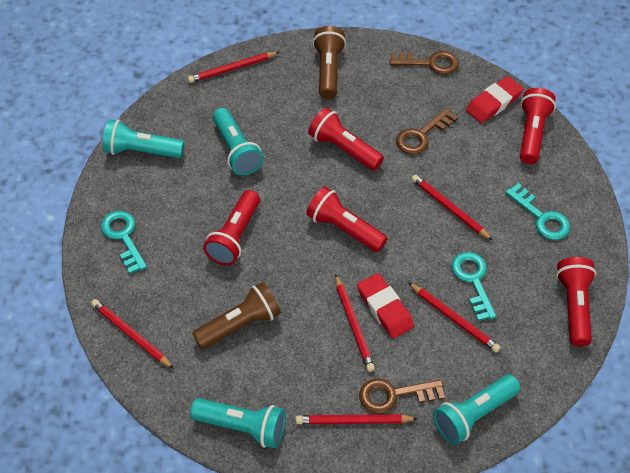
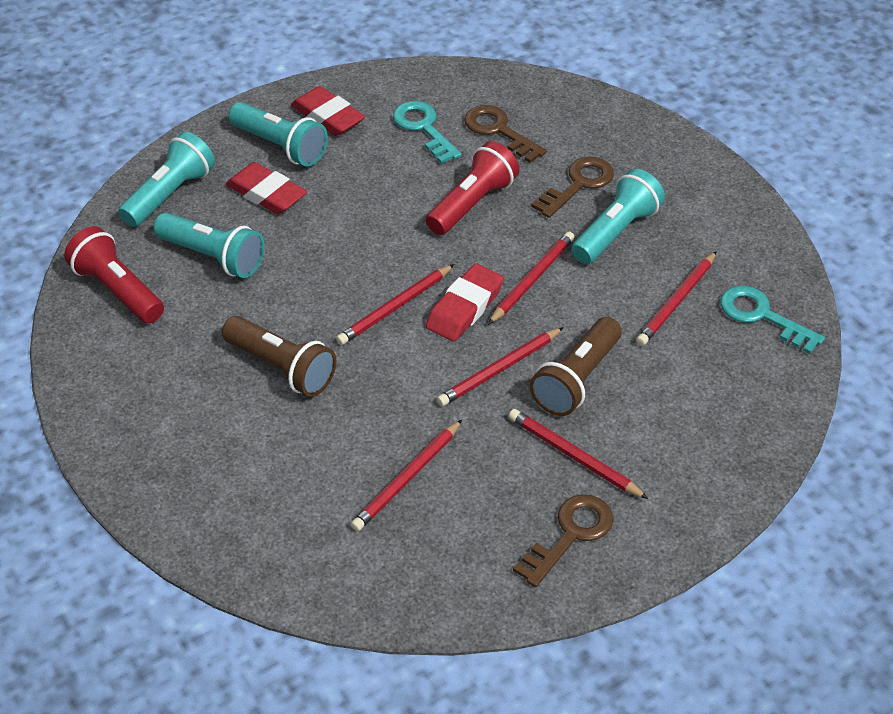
red eraser: 2 -> 3
red flashlight: 5 -> 2
turquoise key: 3 -> 2

